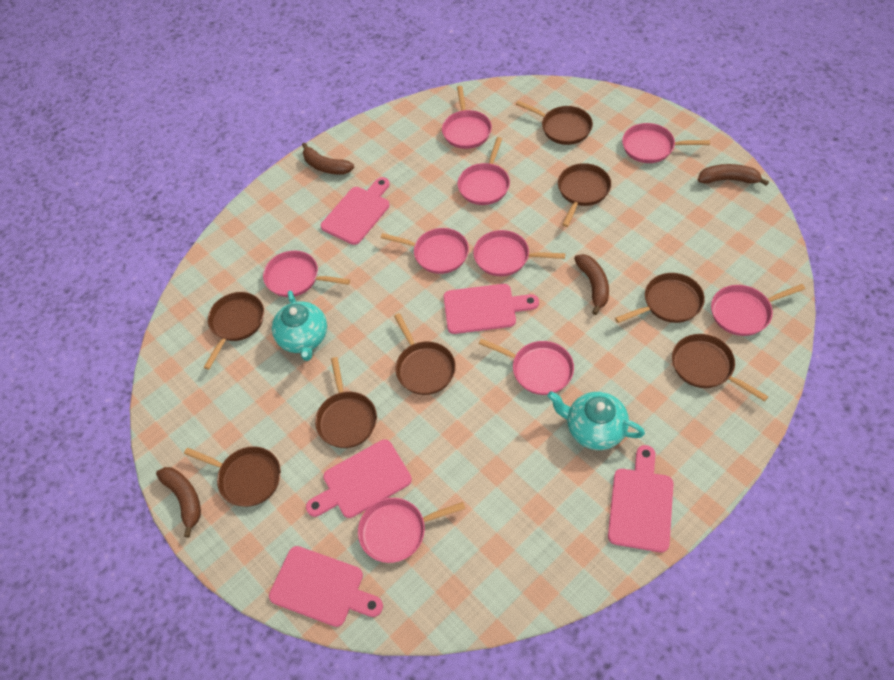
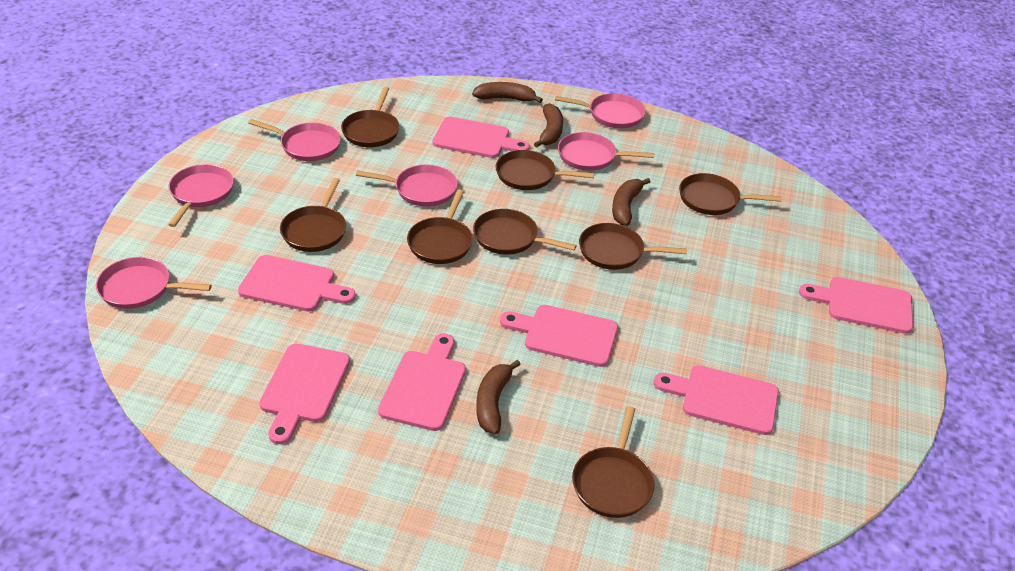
pink cutting board: 5 -> 7
pink pan: 9 -> 6
turquoise teapot: 2 -> 0

